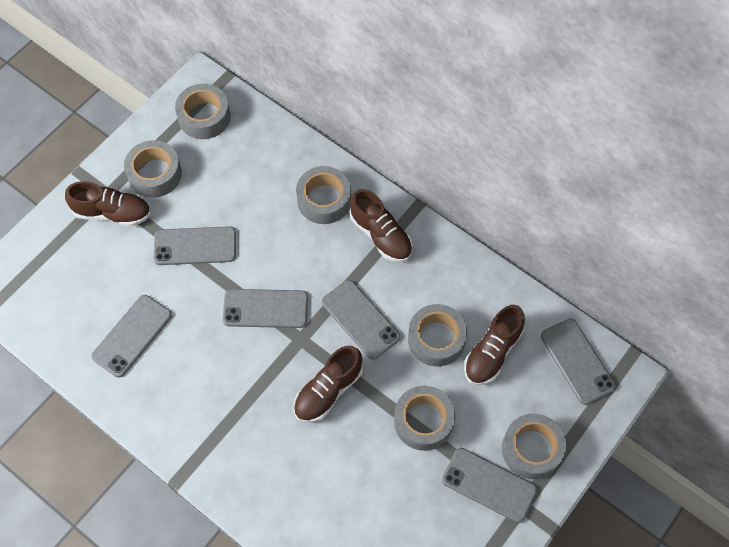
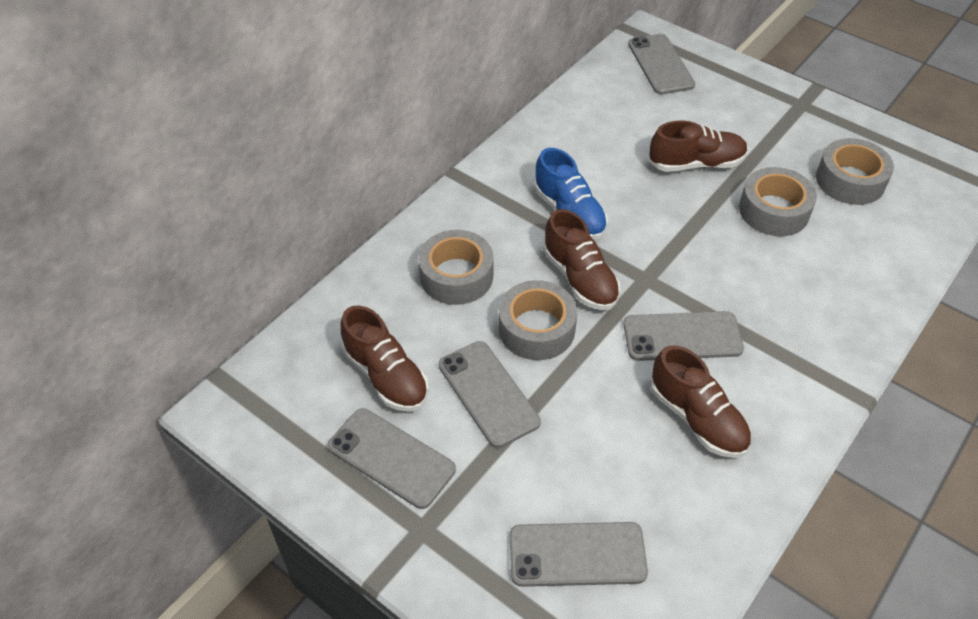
blue shoe: 0 -> 1
grey phone: 6 -> 5
grey tape: 6 -> 4

